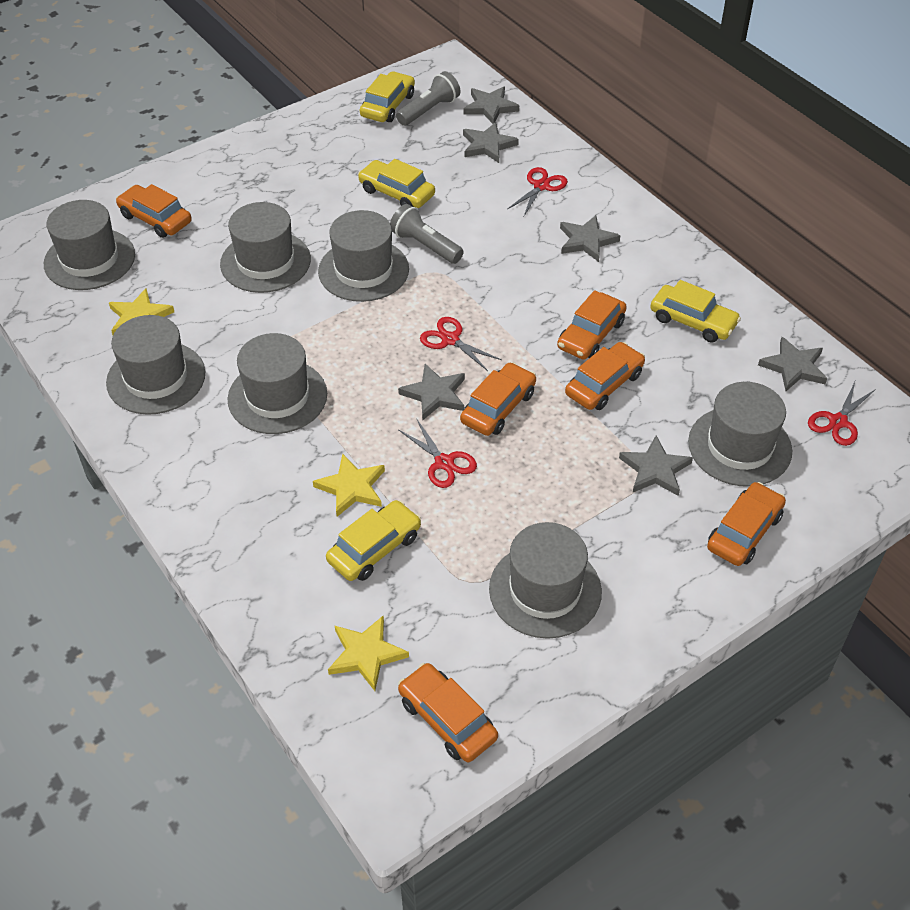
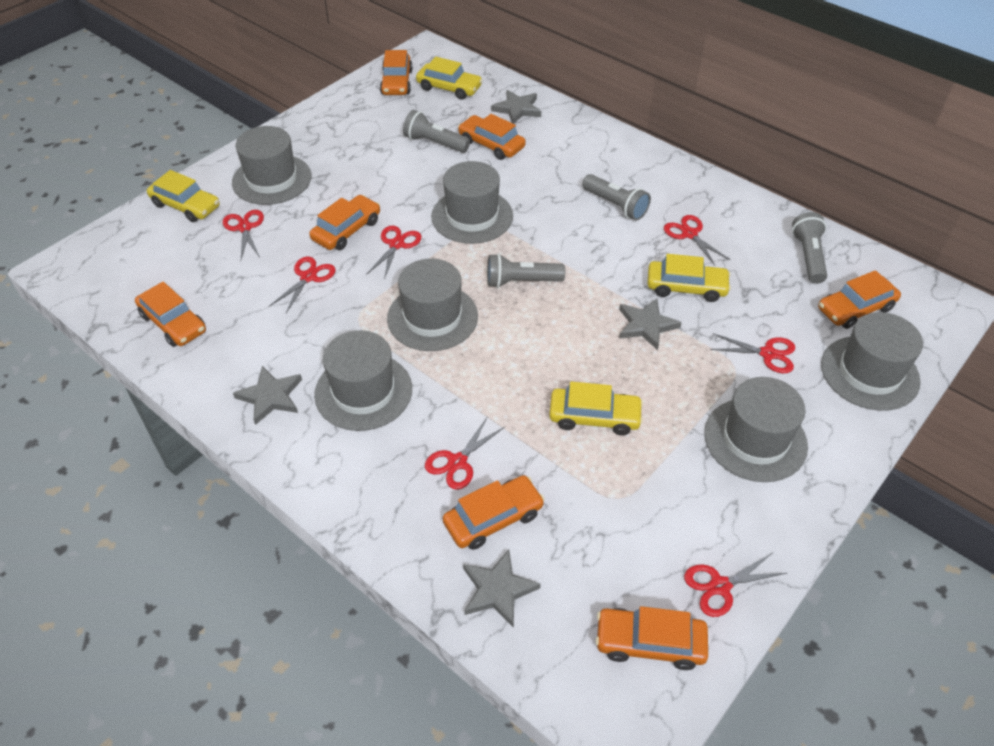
grey flashlight: 2 -> 4
grey hat: 7 -> 6
grey star: 6 -> 4
orange car: 6 -> 7
red scissors: 4 -> 7
yellow star: 3 -> 0

